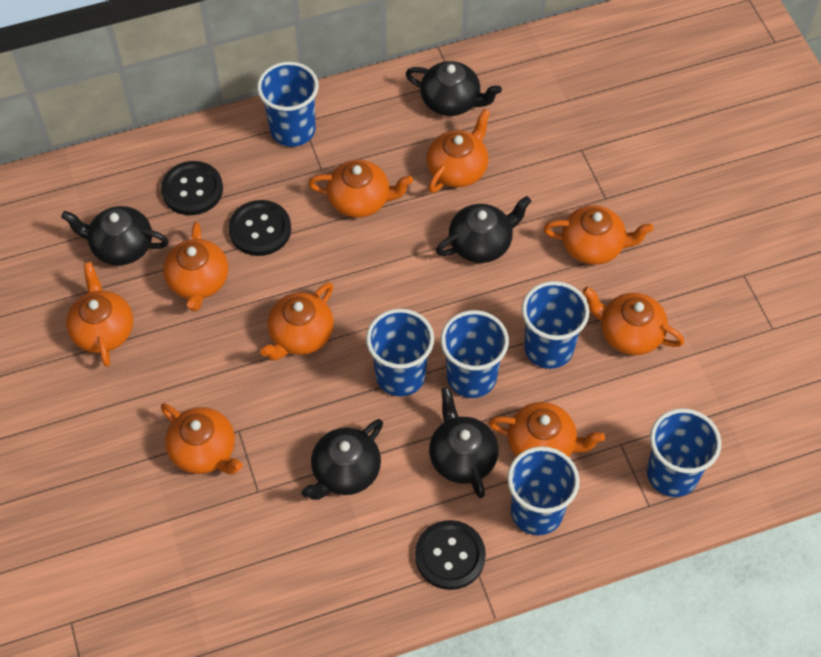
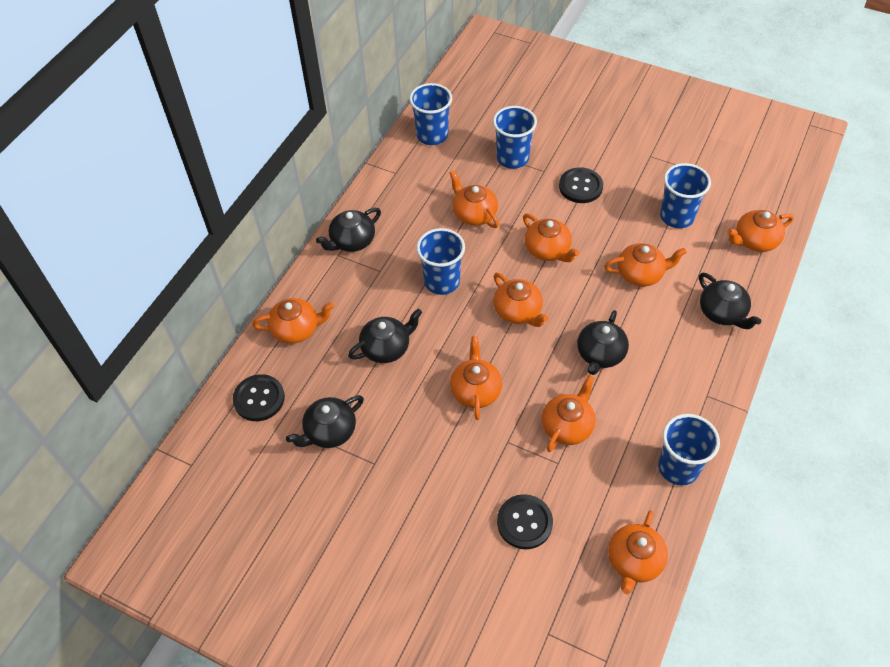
blue cup: 6 -> 5

